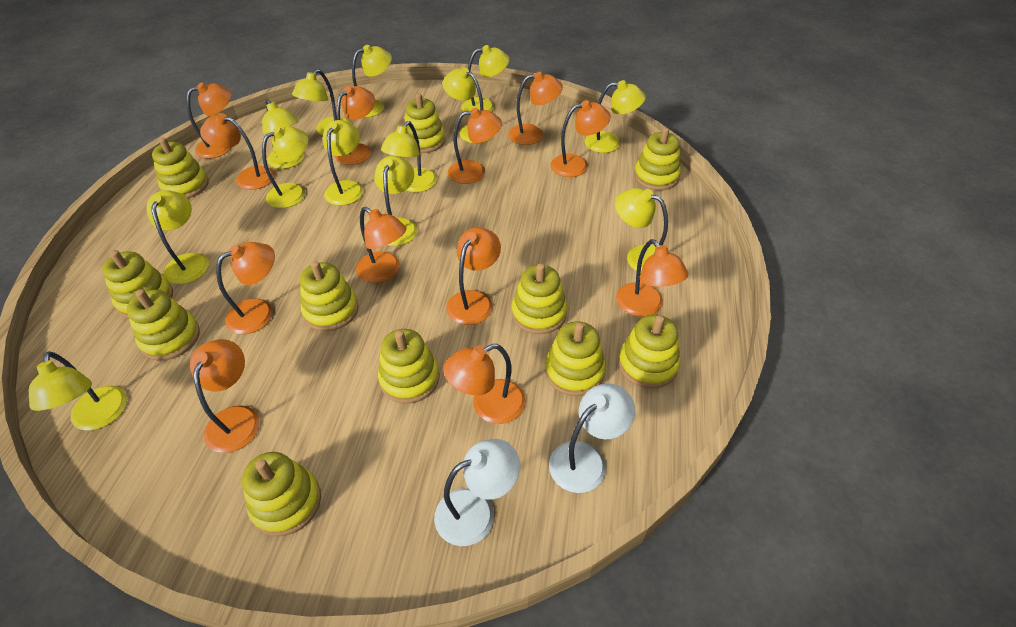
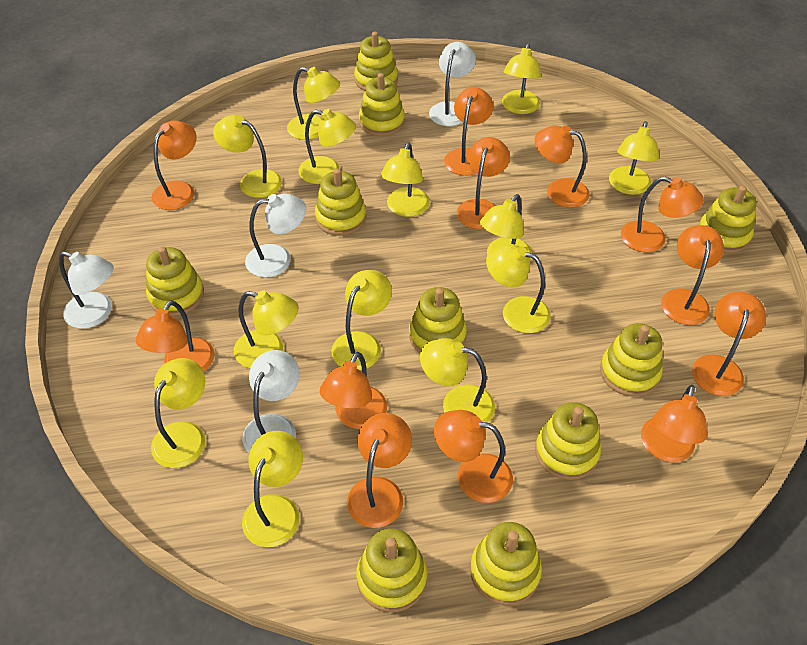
white lamp: 2 -> 4
yellow stacking toy: 11 -> 10

